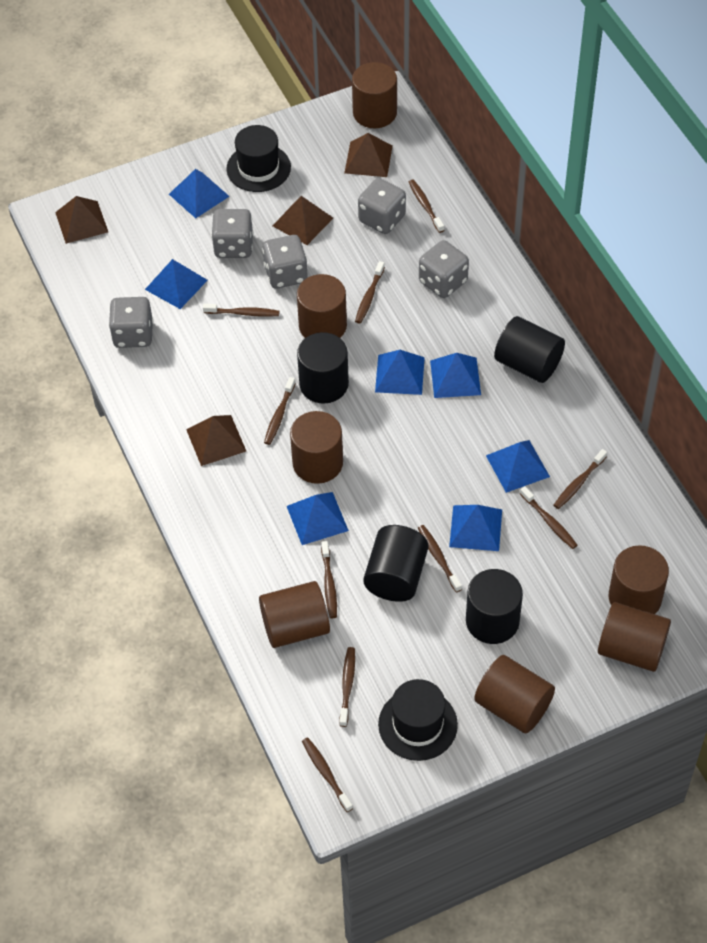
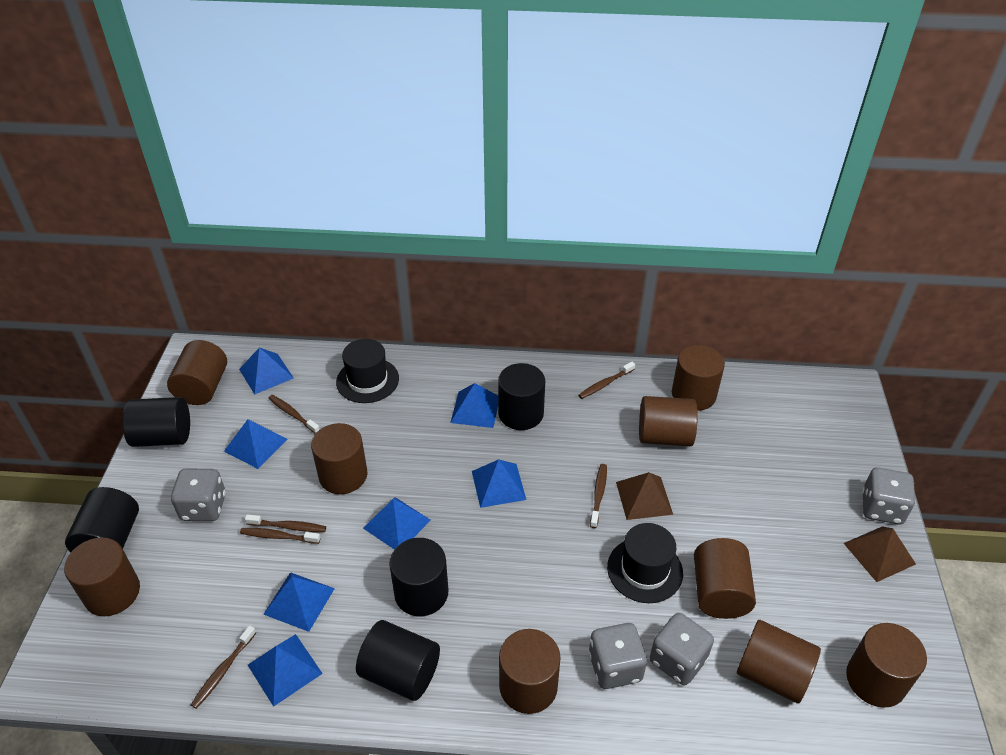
black cylinder: 4 -> 5
brown cylinder: 7 -> 9
brown pyramid: 4 -> 2
brown toothbrush: 10 -> 6
grey dice: 5 -> 4

